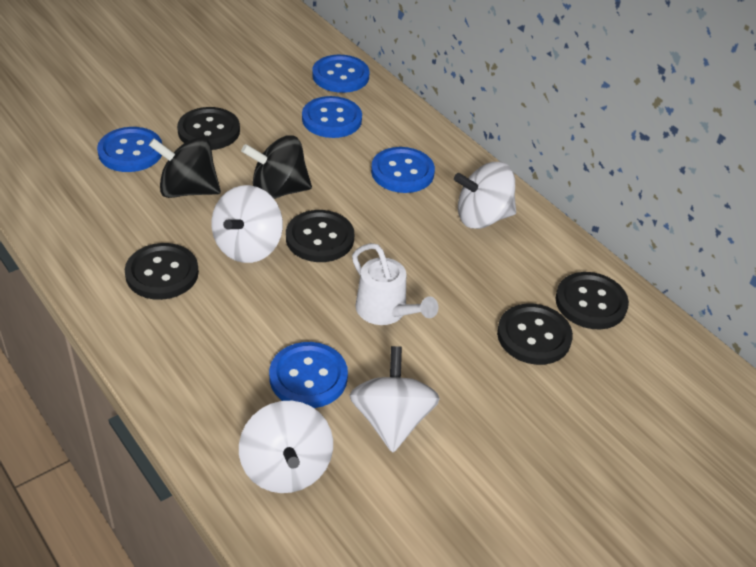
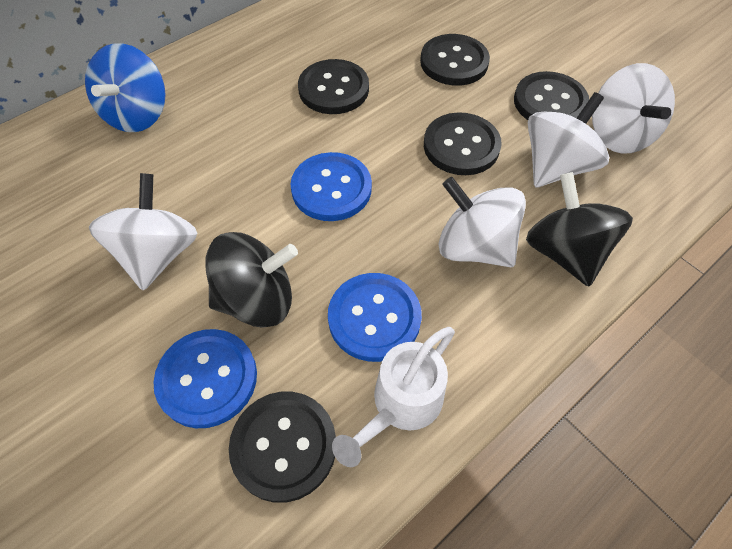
blue button: 5 -> 3
blue spinning top: 0 -> 1

